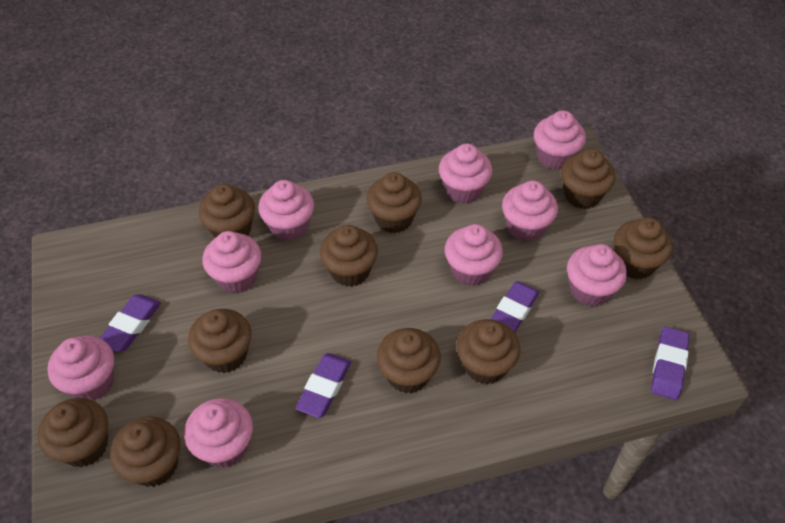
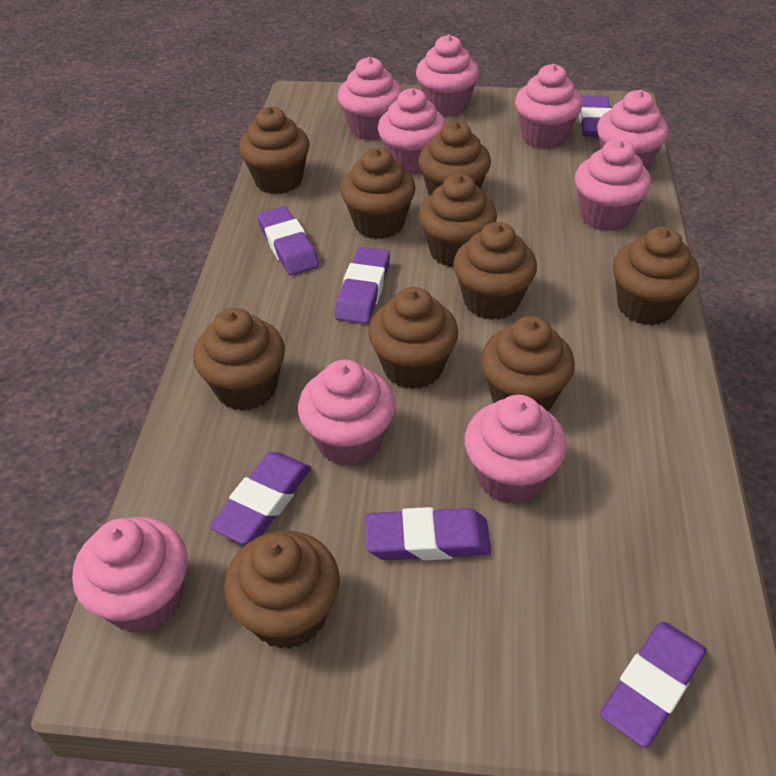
purple eraser: 4 -> 6

